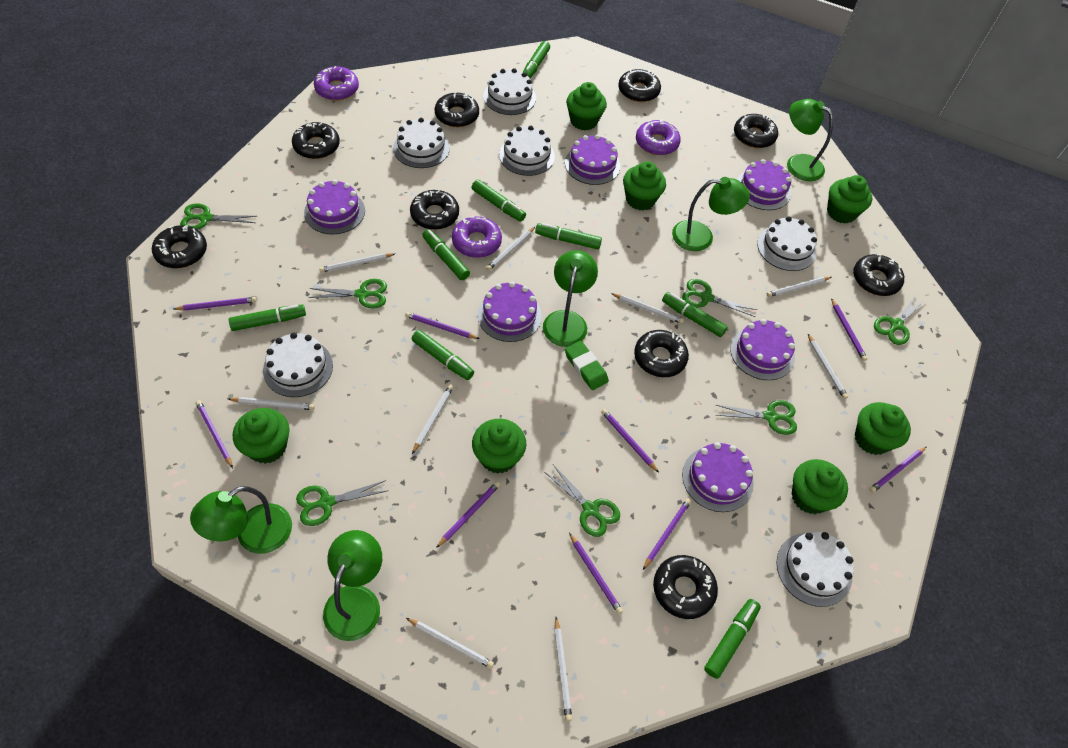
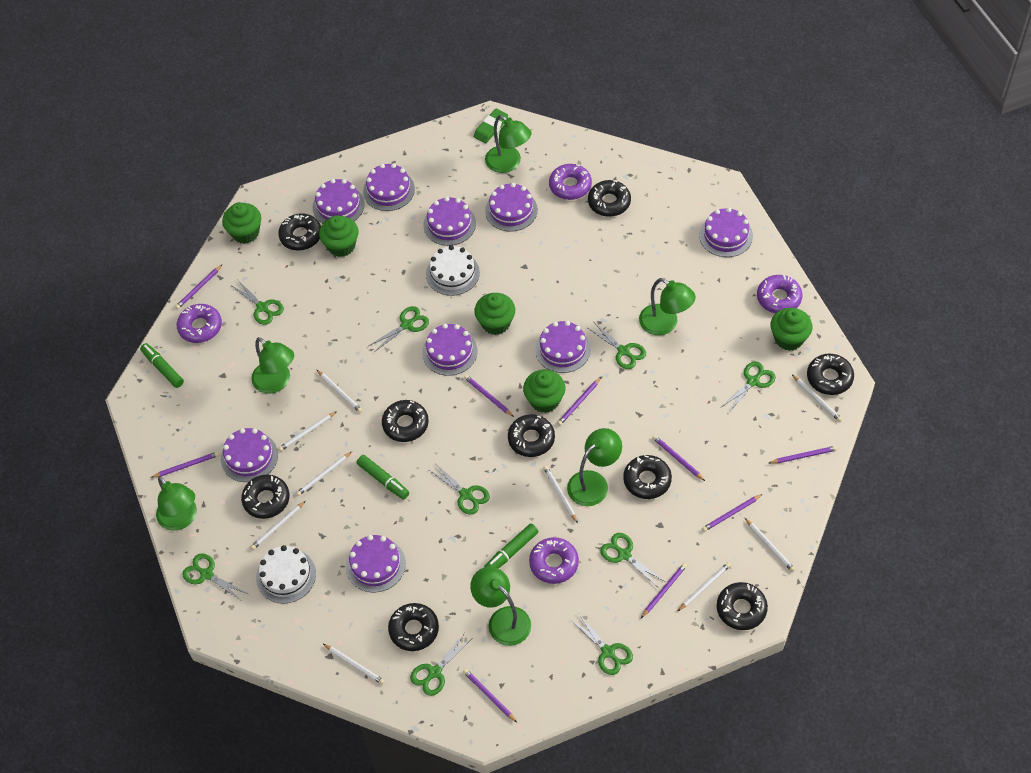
green cupcake: 7 -> 5
green lamp: 5 -> 6
green marker: 8 -> 3
green scissors: 7 -> 9
purple cake: 6 -> 9
purple donut: 3 -> 4
white cake: 6 -> 2

